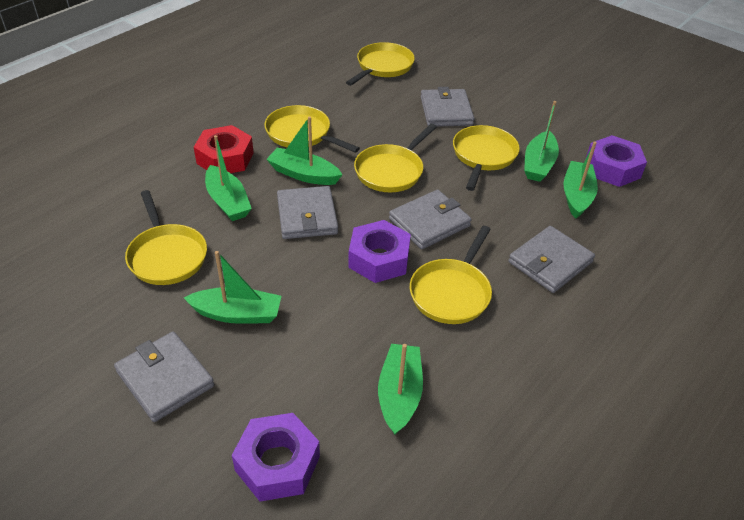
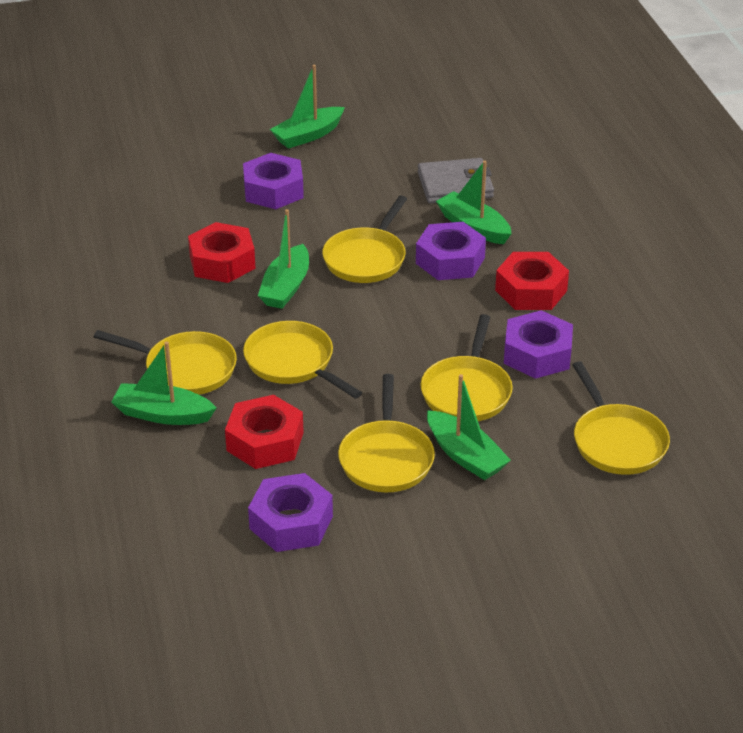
green boat: 6 -> 5
grey wallet: 5 -> 1
purple nut: 3 -> 4
red nut: 1 -> 3

